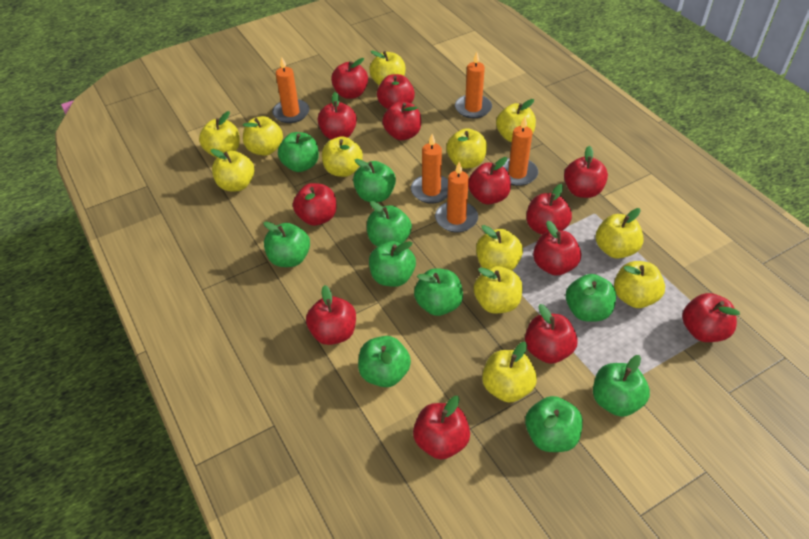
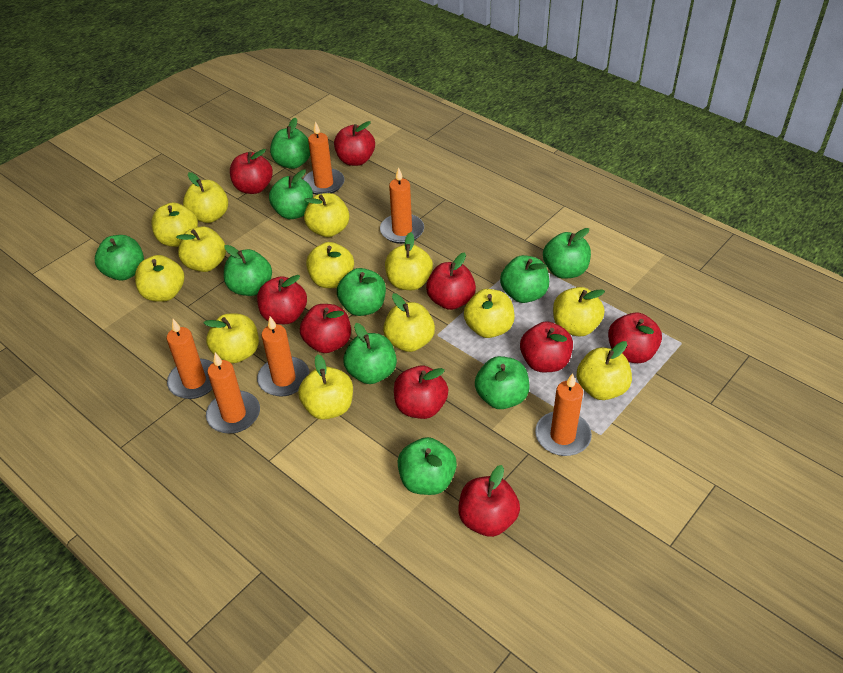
orange candle: 5 -> 6
red apple: 13 -> 9
yellow apple: 12 -> 13

